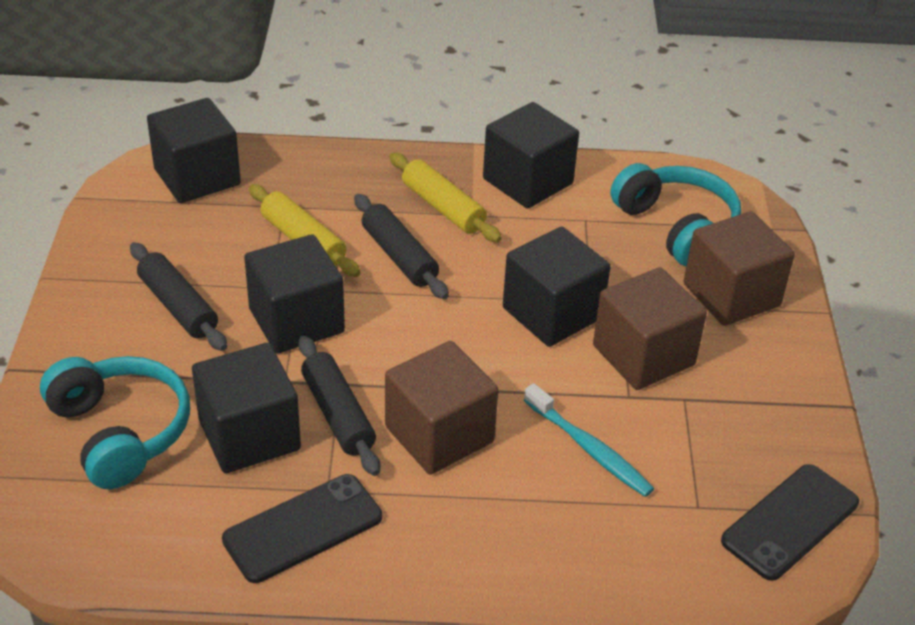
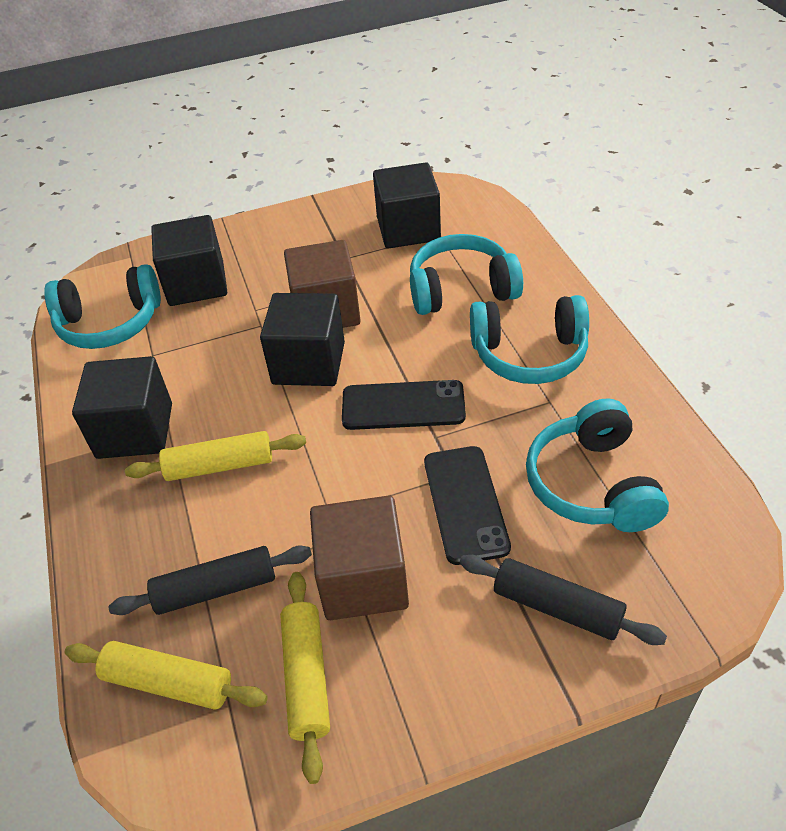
black cube: 5 -> 4
black rolling pin: 3 -> 2
brown cube: 3 -> 2
turquoise headphones: 2 -> 4
turquoise toothbrush: 1 -> 0
yellow rolling pin: 2 -> 3

